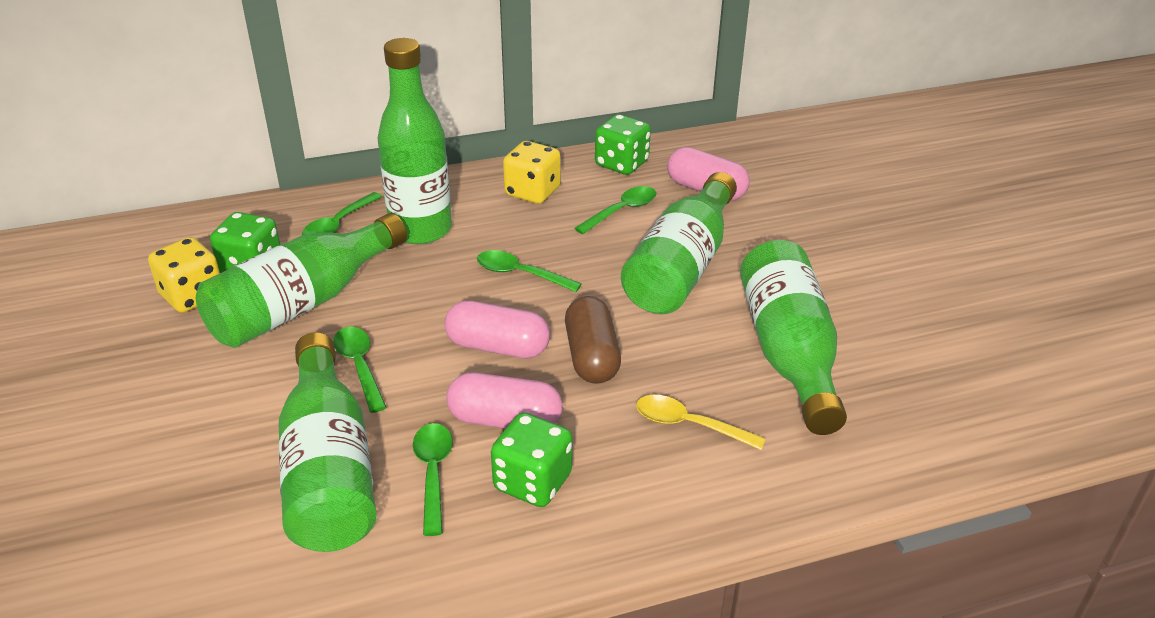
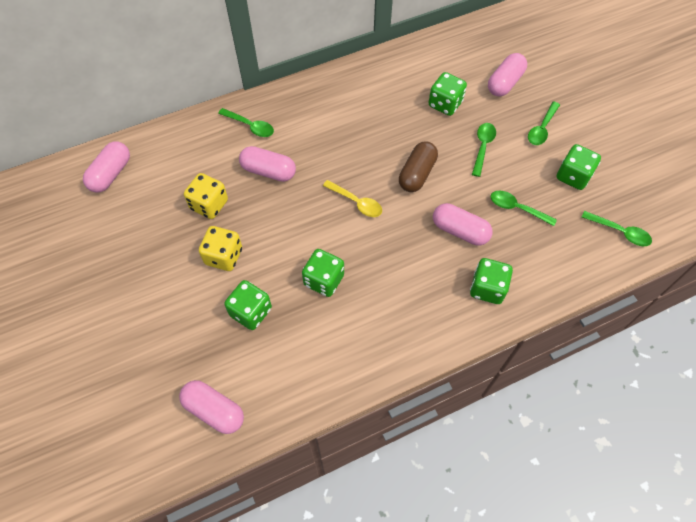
green bottle: 5 -> 0
green dice: 3 -> 5
pink capsule: 3 -> 5

